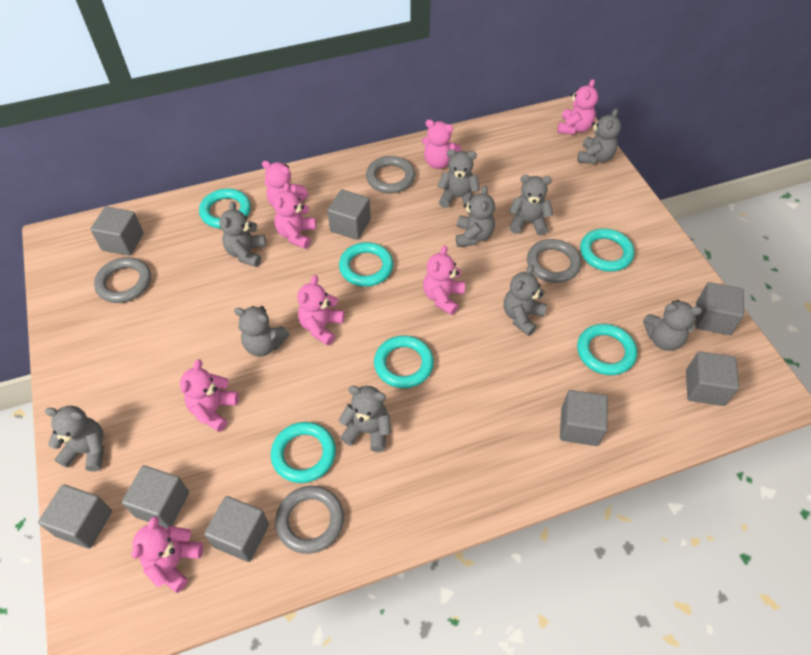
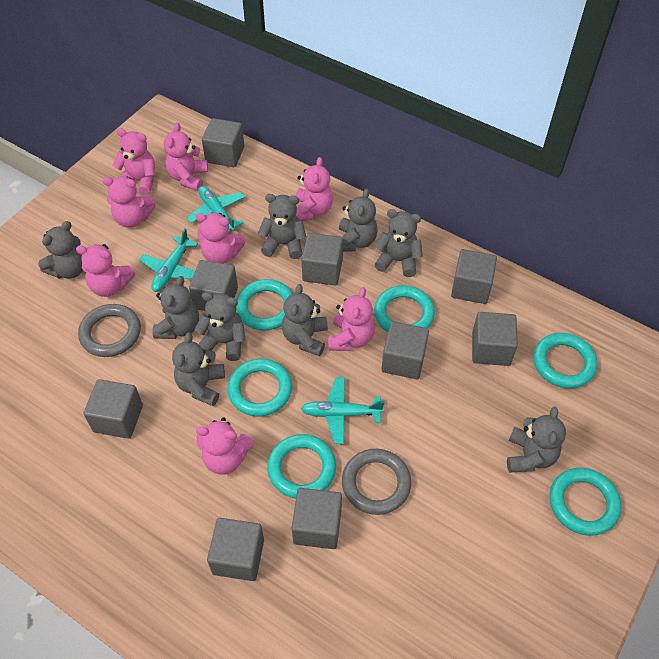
grey cube: 8 -> 9
grey ring: 4 -> 2
grey teddy bear: 10 -> 9
turquoise plane: 0 -> 3

